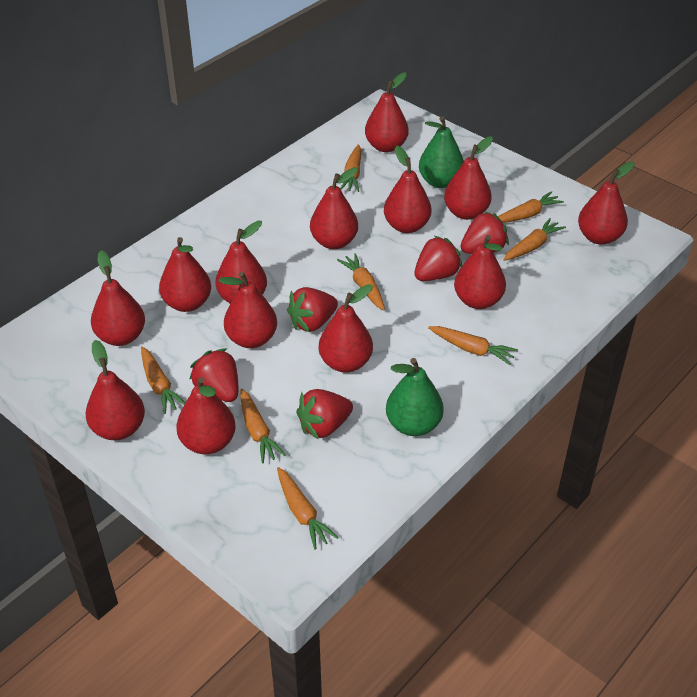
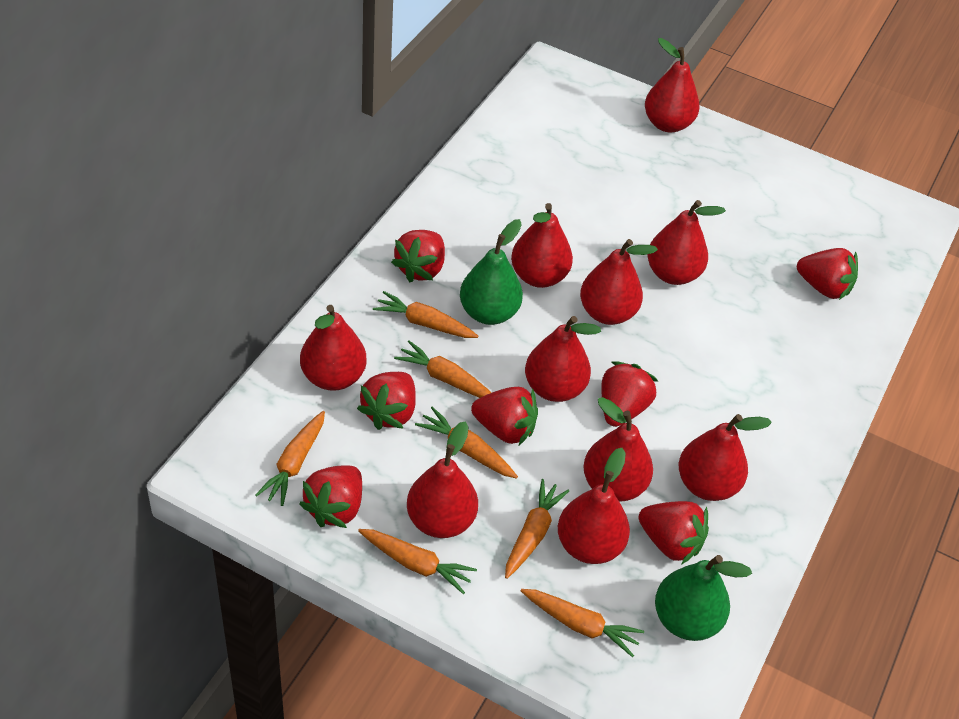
orange carrot: 8 -> 7
red pear: 13 -> 10
red strawberry: 5 -> 7

